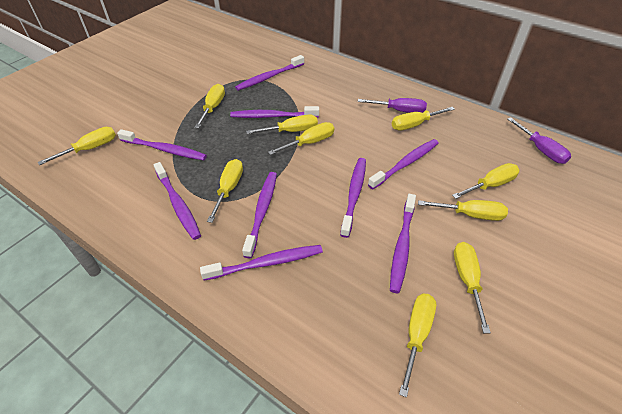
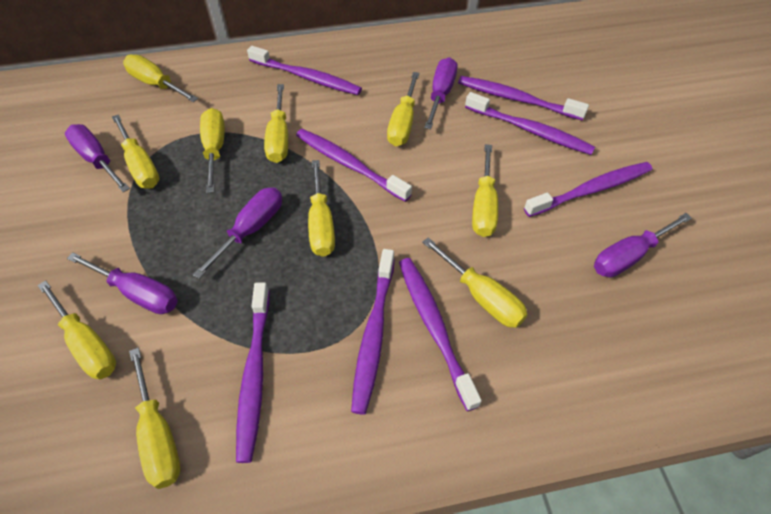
purple screwdriver: 2 -> 5
purple toothbrush: 9 -> 8

